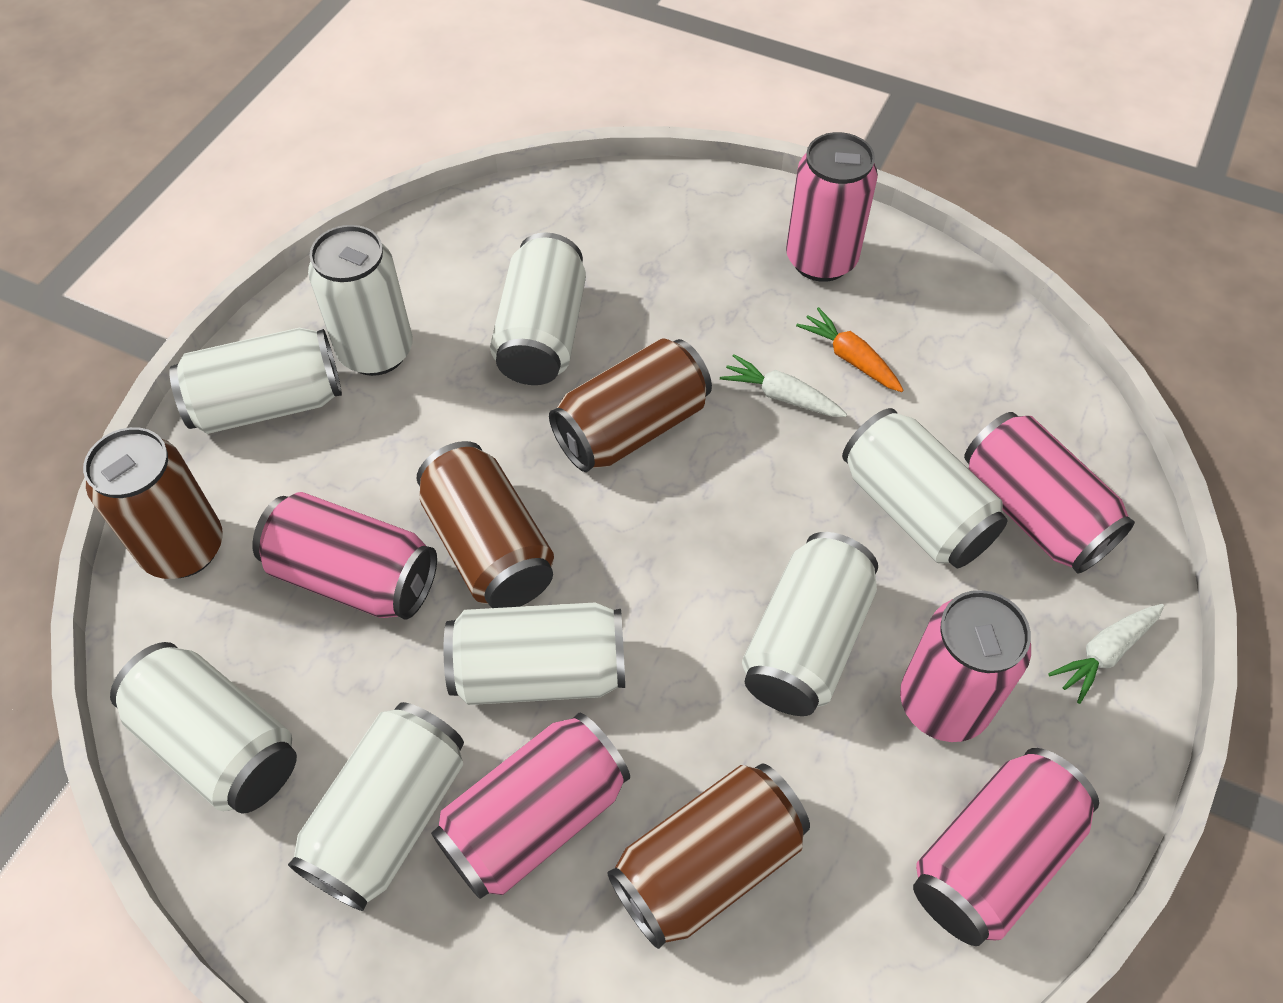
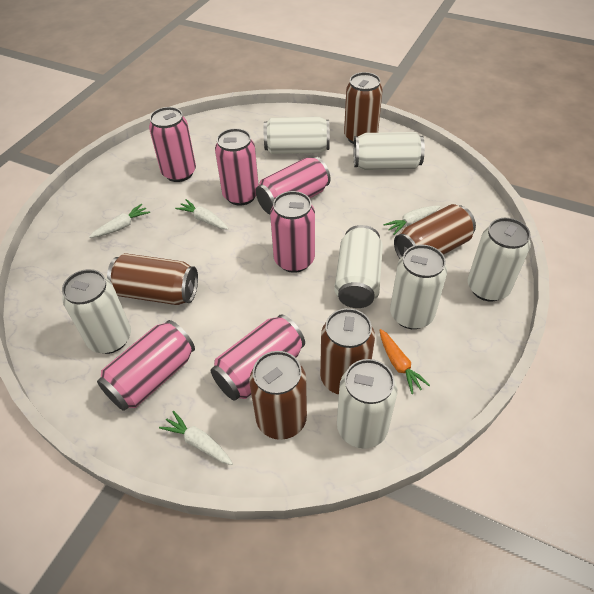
brown can: 4 -> 5
white can: 8 -> 7
white carrot: 2 -> 4

